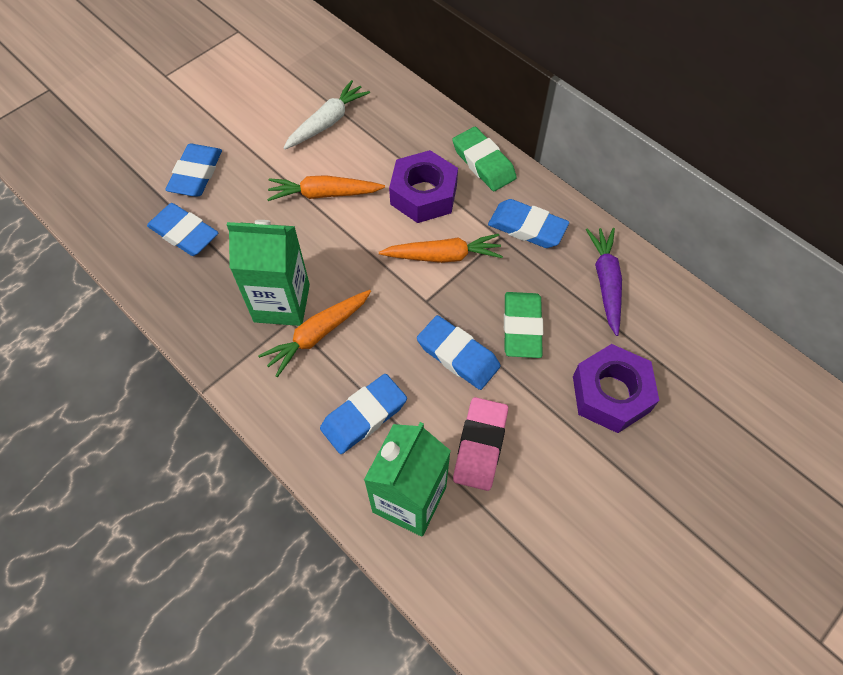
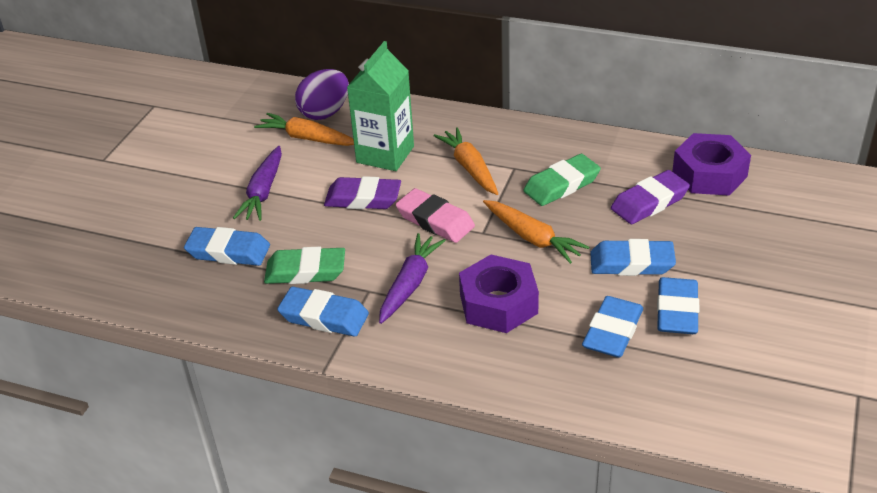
green carton: 2 -> 1
purple carrot: 1 -> 2
purple egg: 0 -> 1
purple eraser: 0 -> 2
white carrot: 1 -> 0

